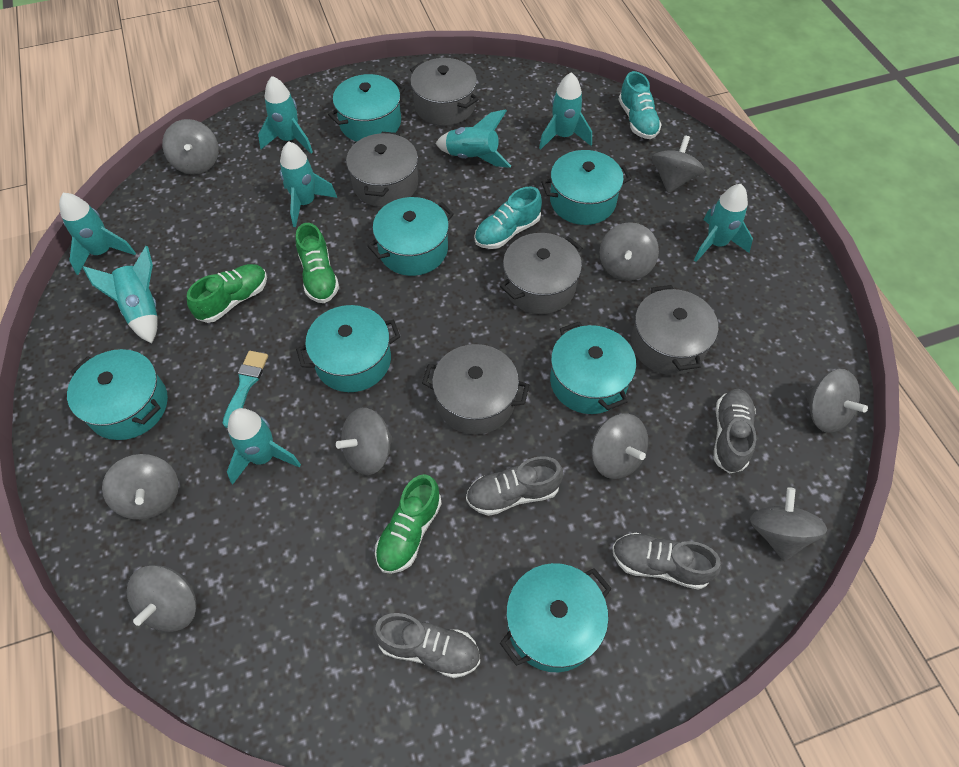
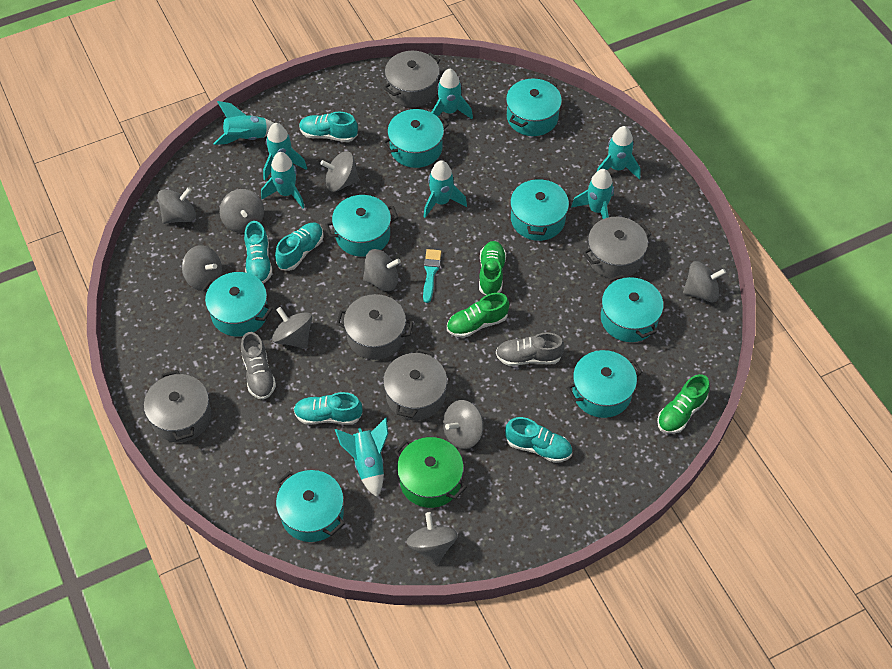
green pot: 0 -> 1
grey shoe: 4 -> 2
turquoise pot: 7 -> 8
turquoise shoe: 2 -> 5

